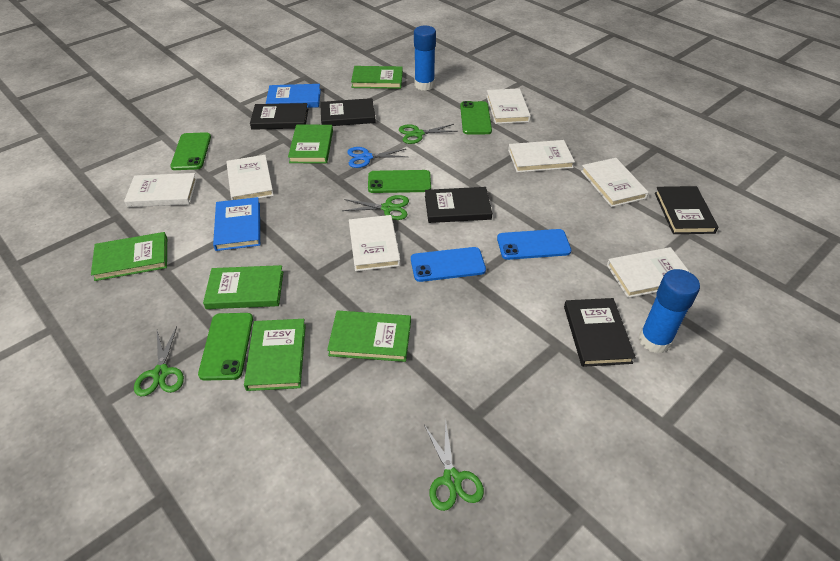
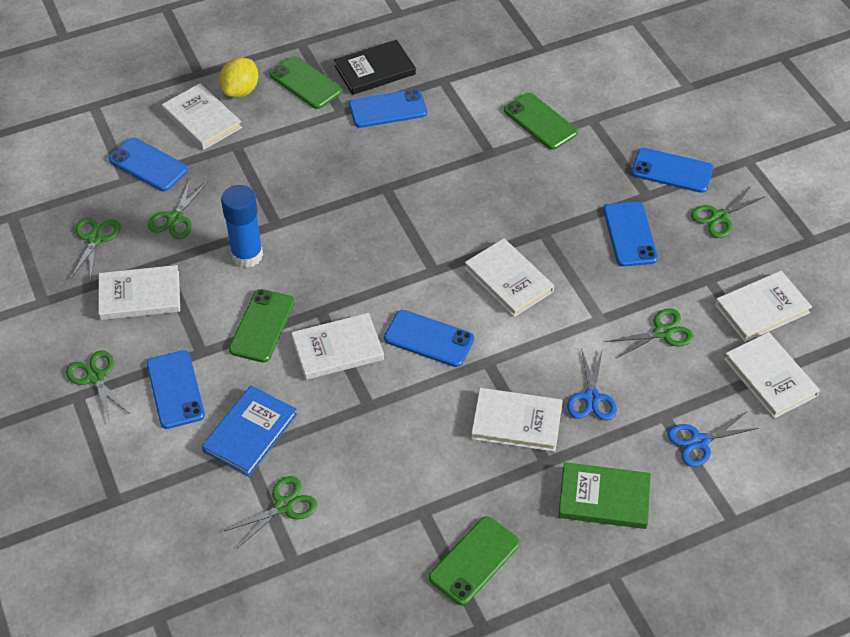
black book: 5 -> 1
blue book: 2 -> 1
blue glue stick: 2 -> 1
blue phone: 2 -> 6
blue scissors: 1 -> 2
green book: 6 -> 1
green scissors: 4 -> 6
yellow lemon: 0 -> 1

